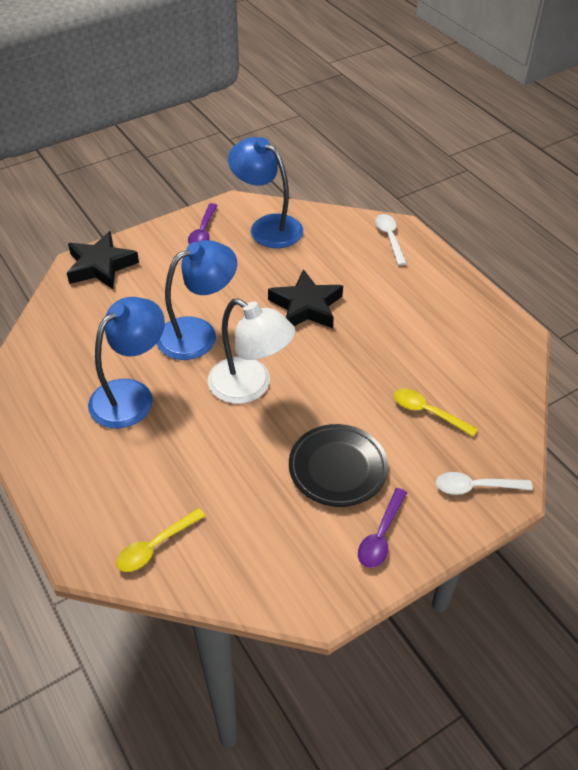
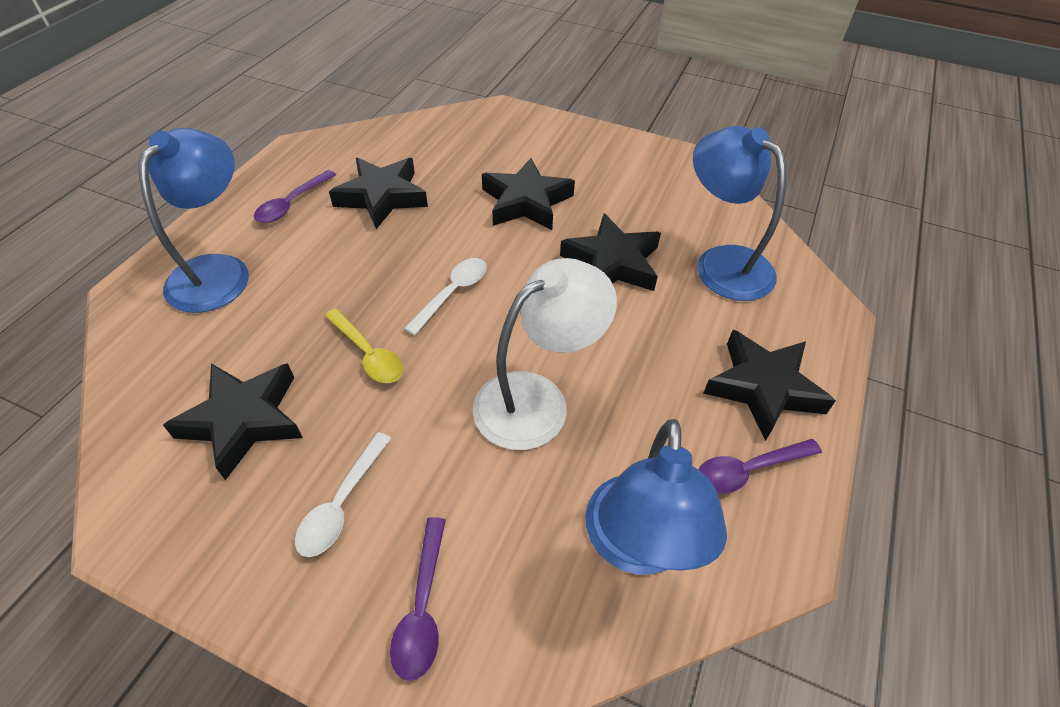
black plate: 1 -> 0
black star: 2 -> 5
purple spoon: 2 -> 3
yellow spoon: 2 -> 1

